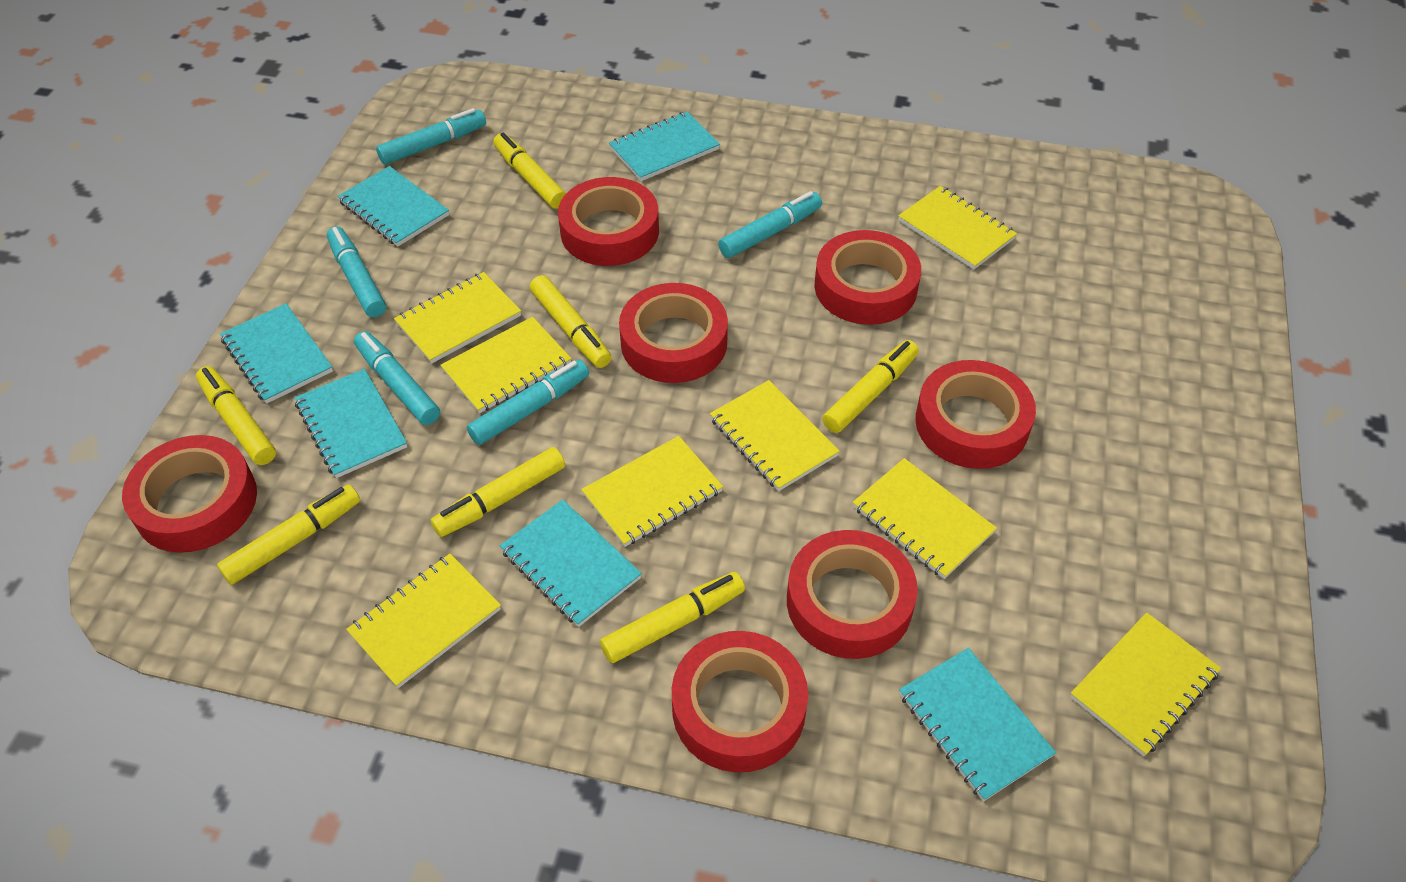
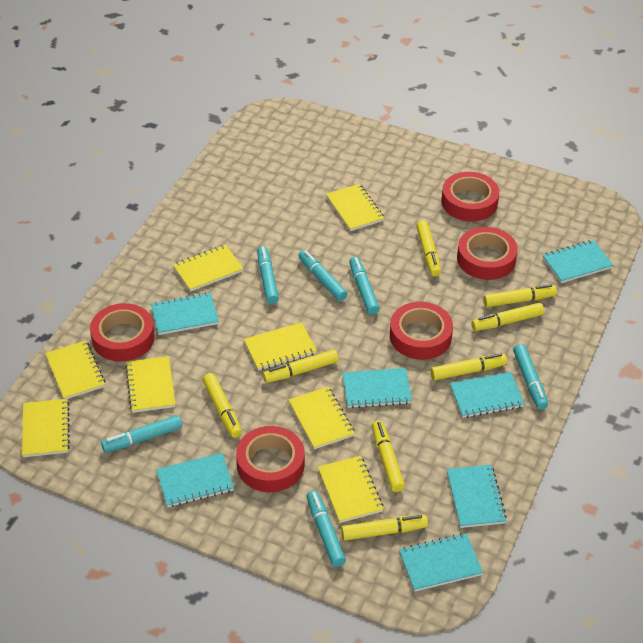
red tape: 7 -> 5
turquoise marker: 5 -> 6
turquoise notebook: 6 -> 7
yellow marker: 7 -> 8

